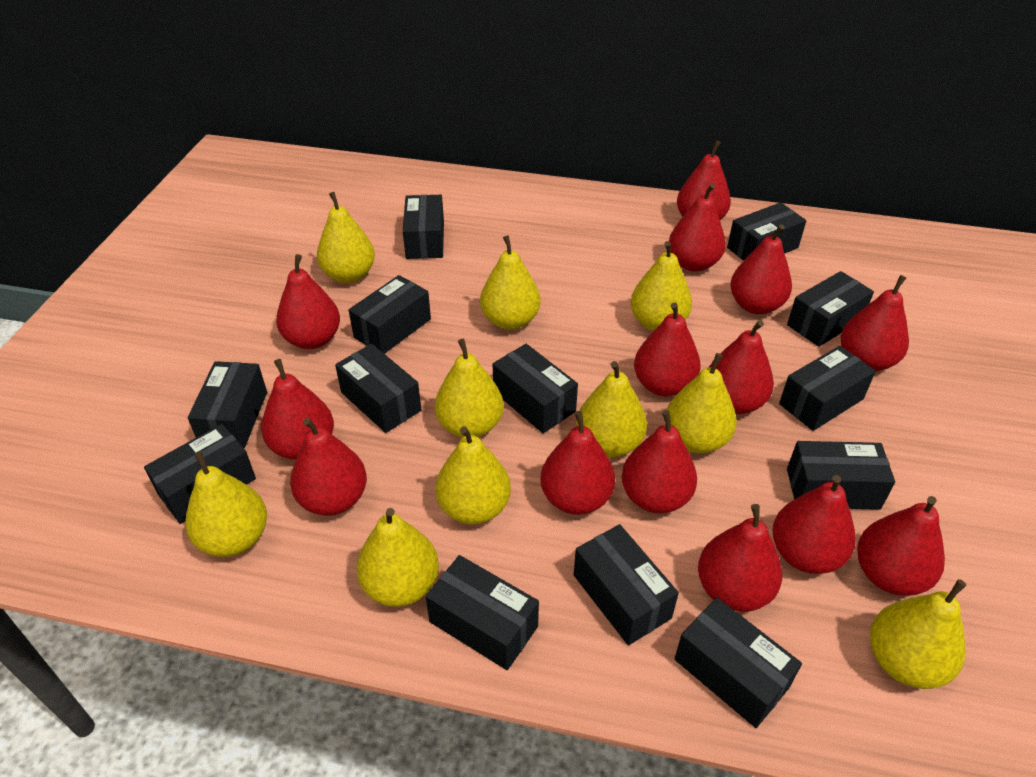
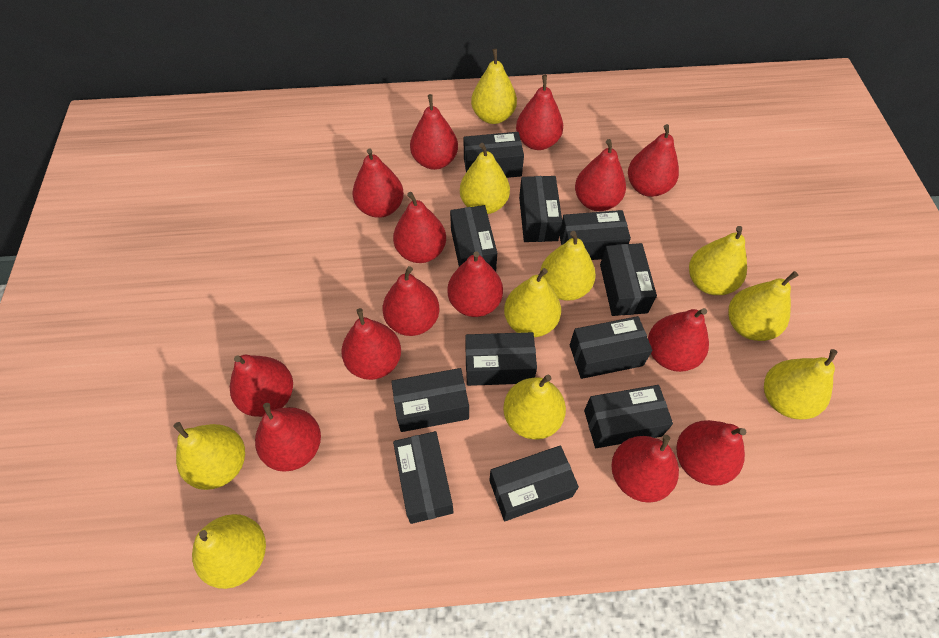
black box: 13 -> 11

